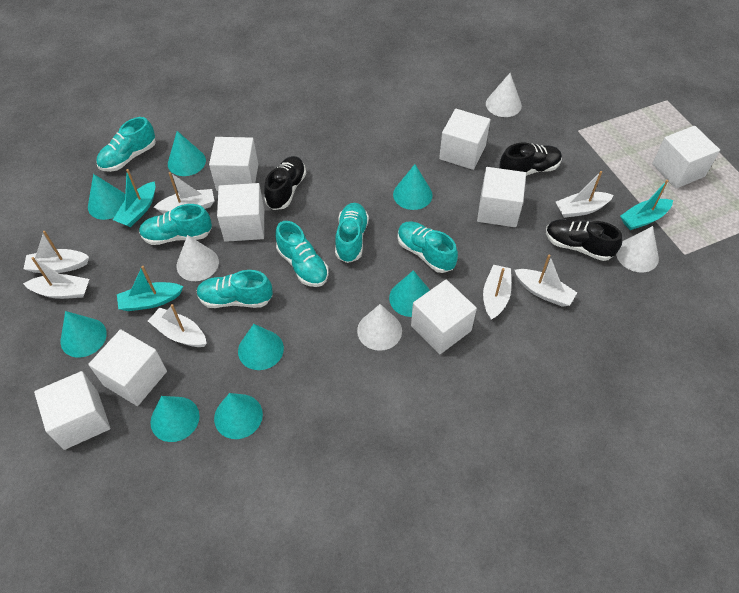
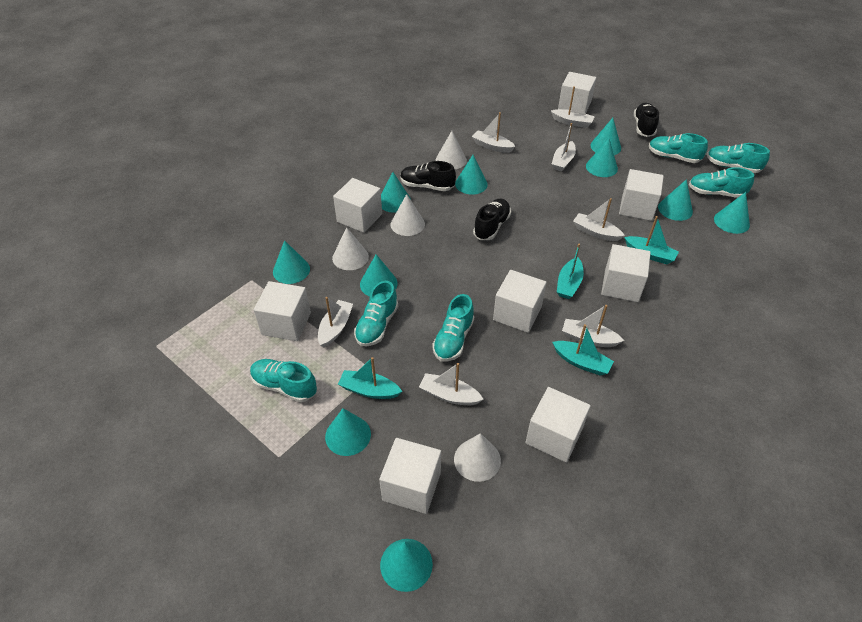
turquoise boat: 3 -> 4
turquoise cone: 8 -> 10

